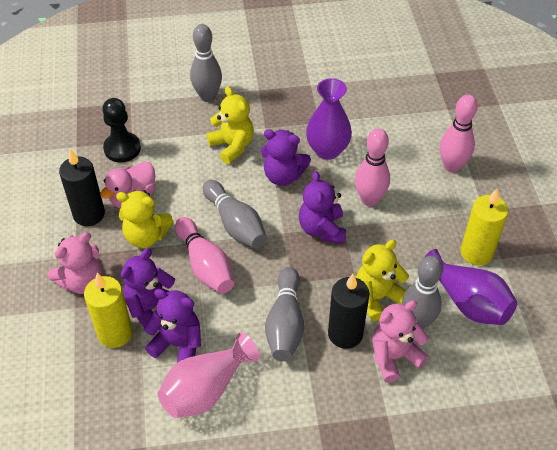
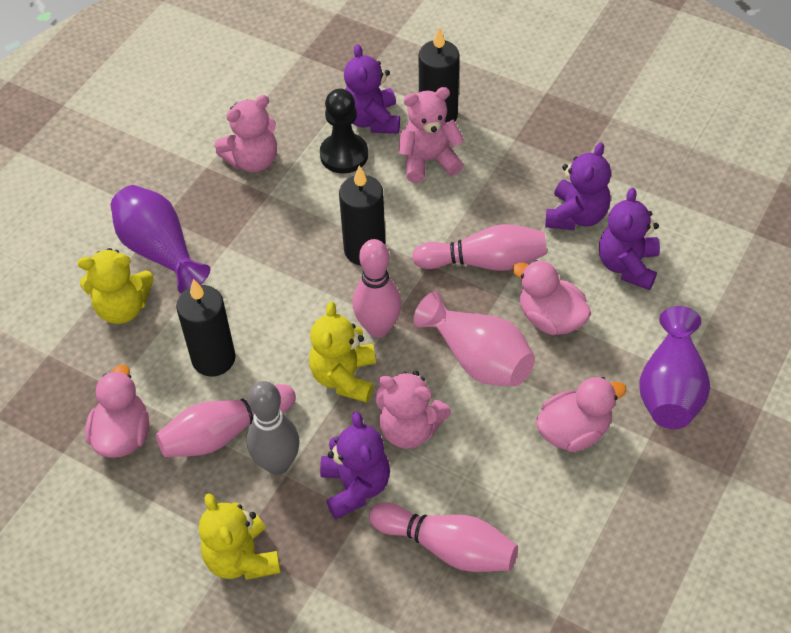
black candle: 2 -> 3
grey bowling pin: 4 -> 1
pink bowling pin: 3 -> 4
pink duck: 1 -> 3
pink teddy bear: 2 -> 3
yellow candle: 2 -> 0

